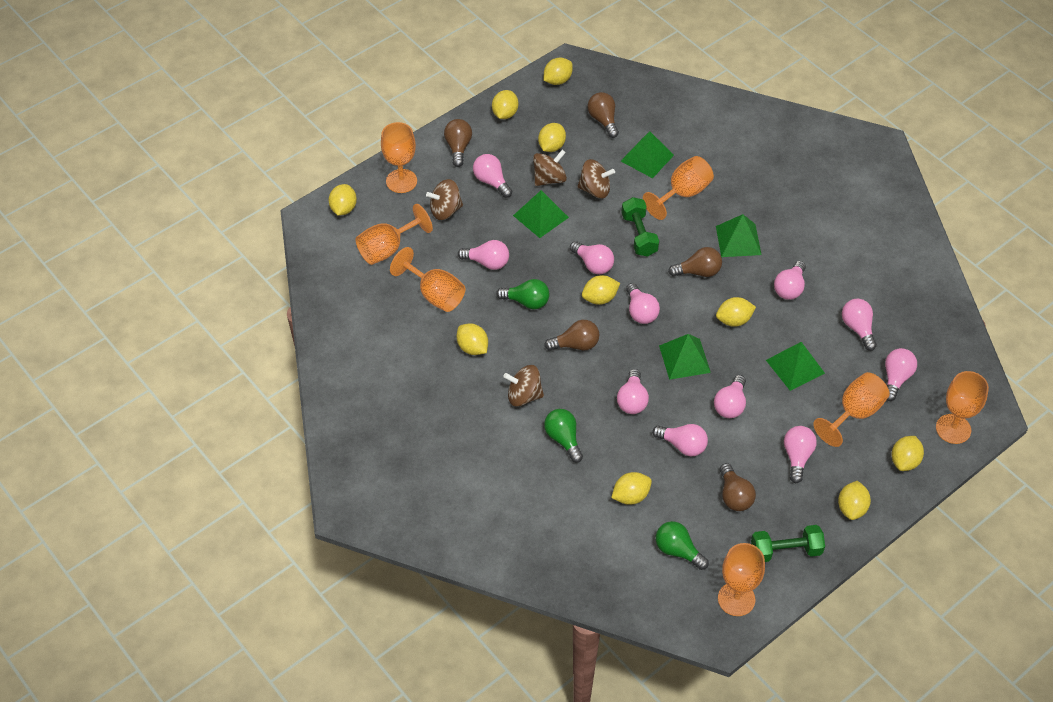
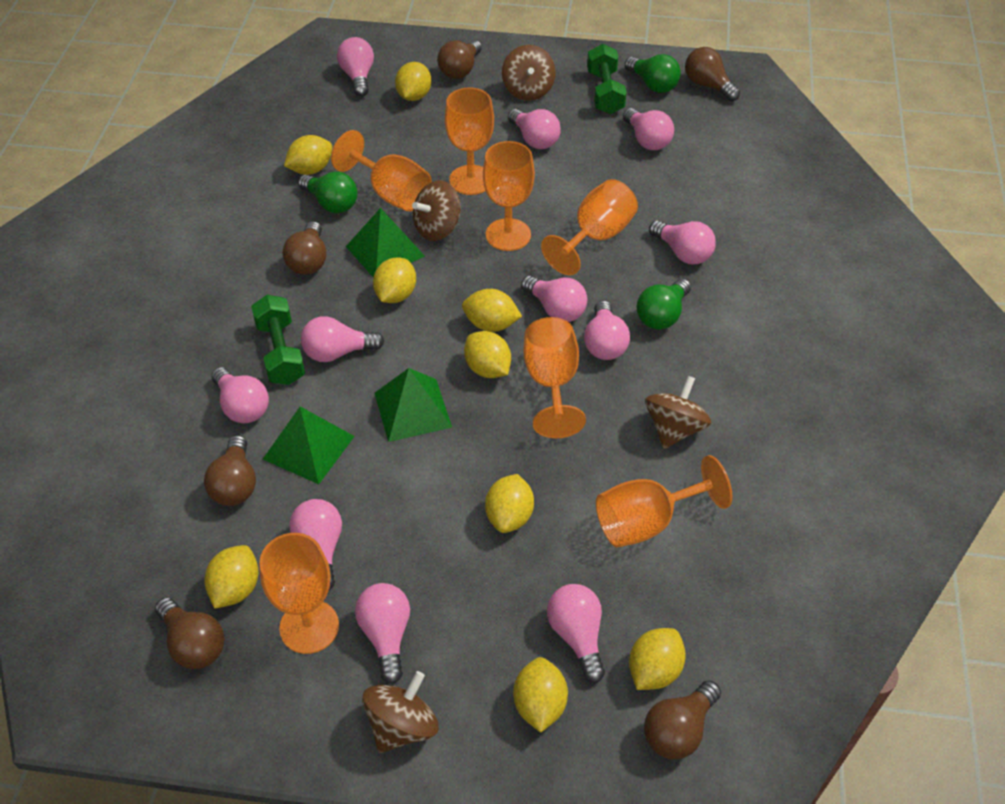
brown light bulb: 5 -> 6
green pyramid: 5 -> 3
yellow lemon: 10 -> 9

